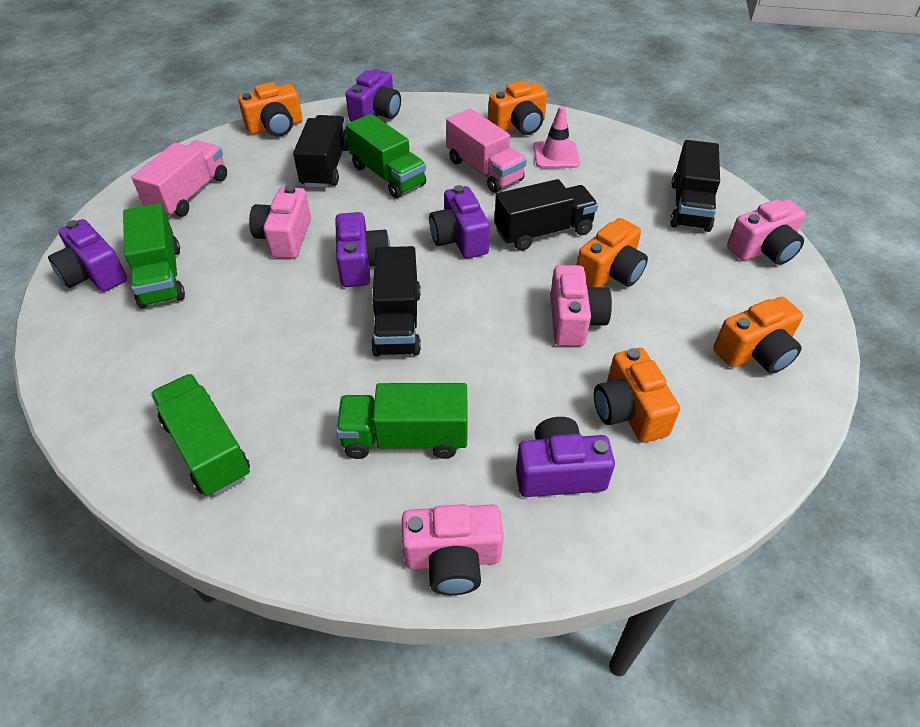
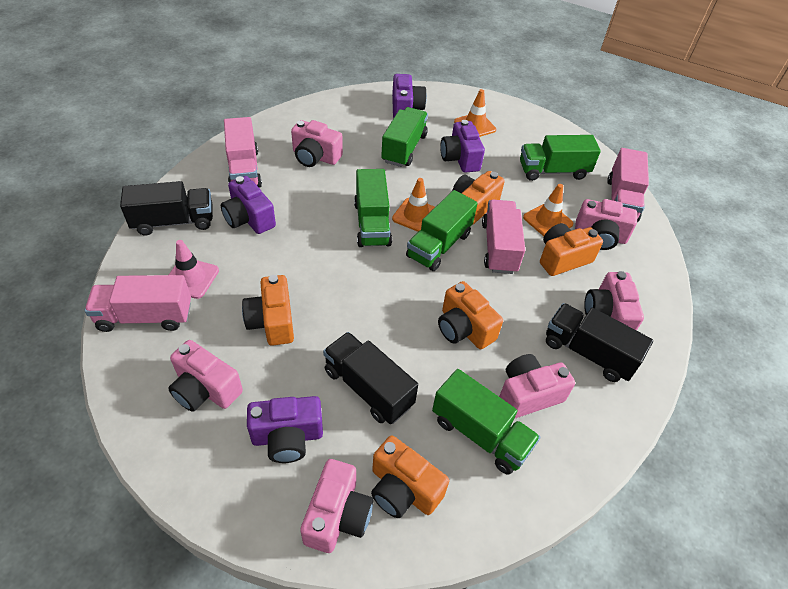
black truck: 4 -> 3
green truck: 4 -> 5
orange traffic cone: 0 -> 3
pink camera: 4 -> 6
pink truck: 2 -> 4
purple camera: 5 -> 4

